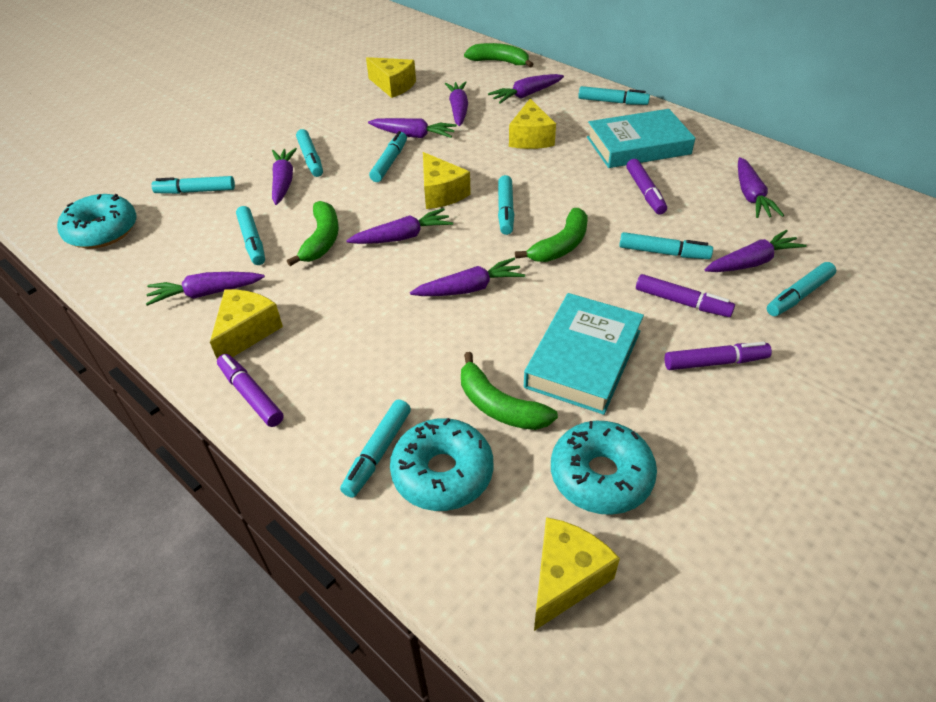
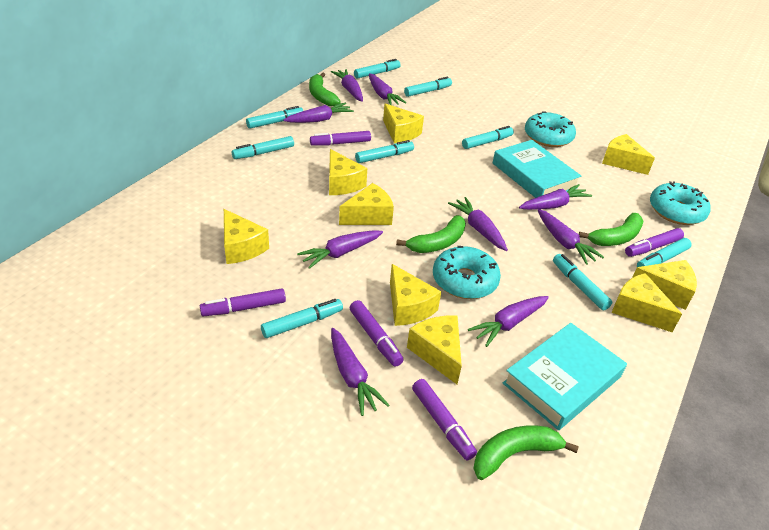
purple marker: 4 -> 5
yellow cheese: 5 -> 9

